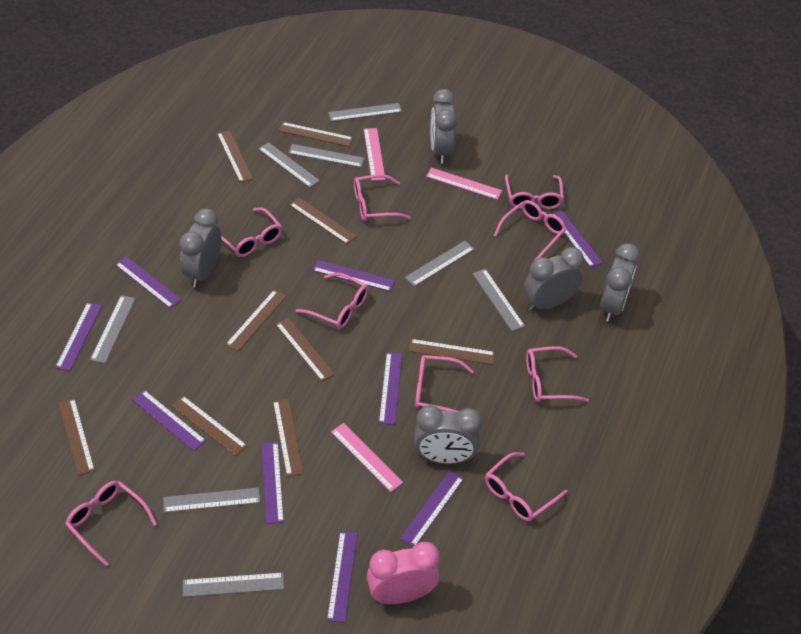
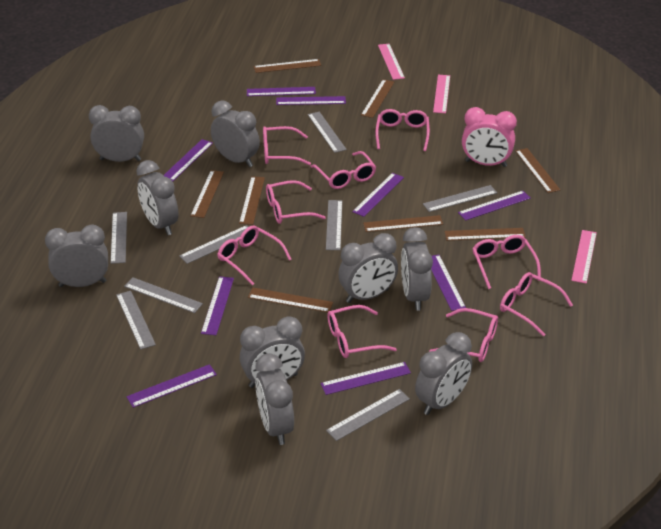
brown ruler: 9 -> 8
grey clock: 5 -> 9

